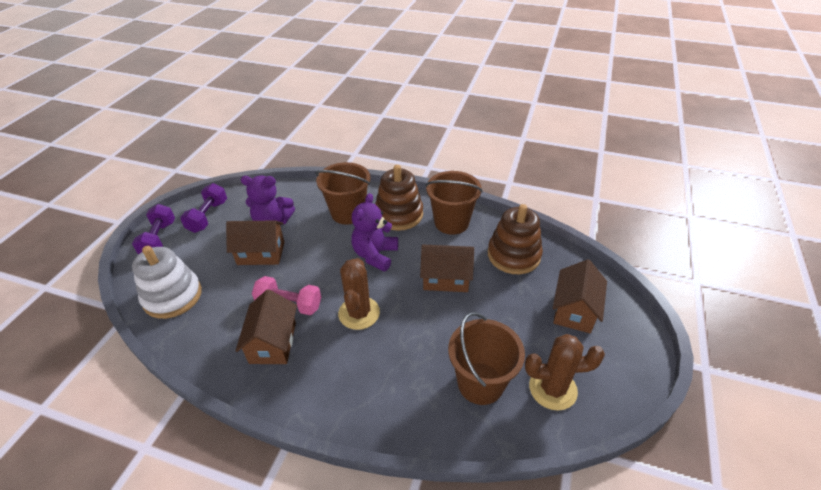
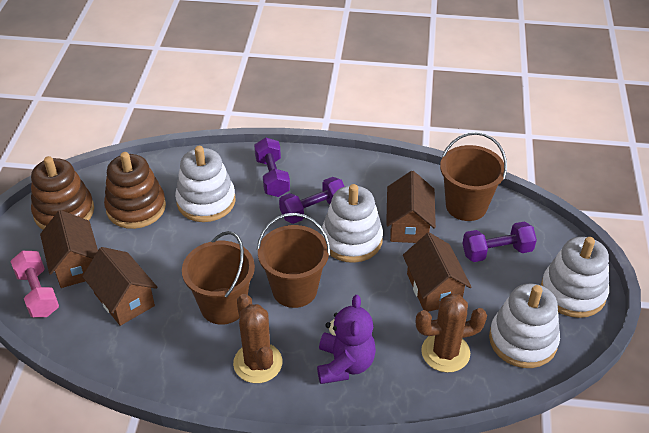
purple dumbbell: 2 -> 3
purple teddy bear: 2 -> 1
white stacking toy: 1 -> 4

